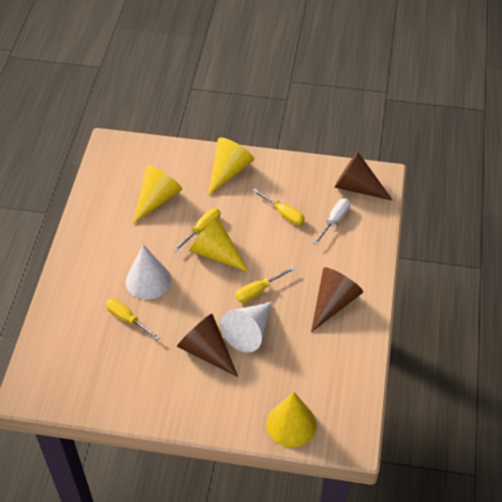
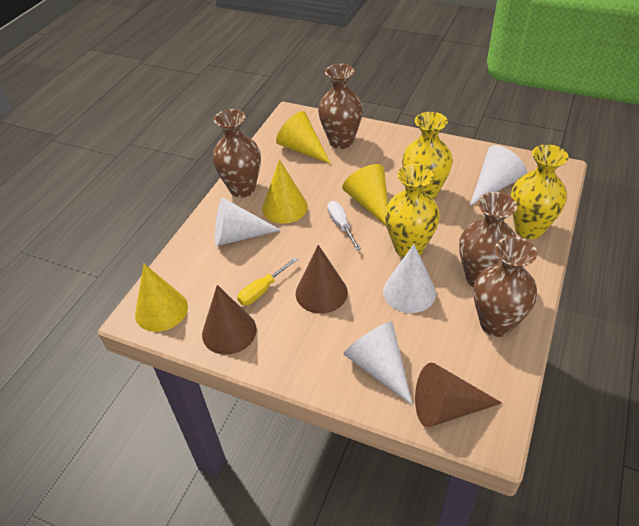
brown vase: 0 -> 4
white cone: 2 -> 4
yellow screwdriver: 4 -> 1
yellow vase: 0 -> 3

